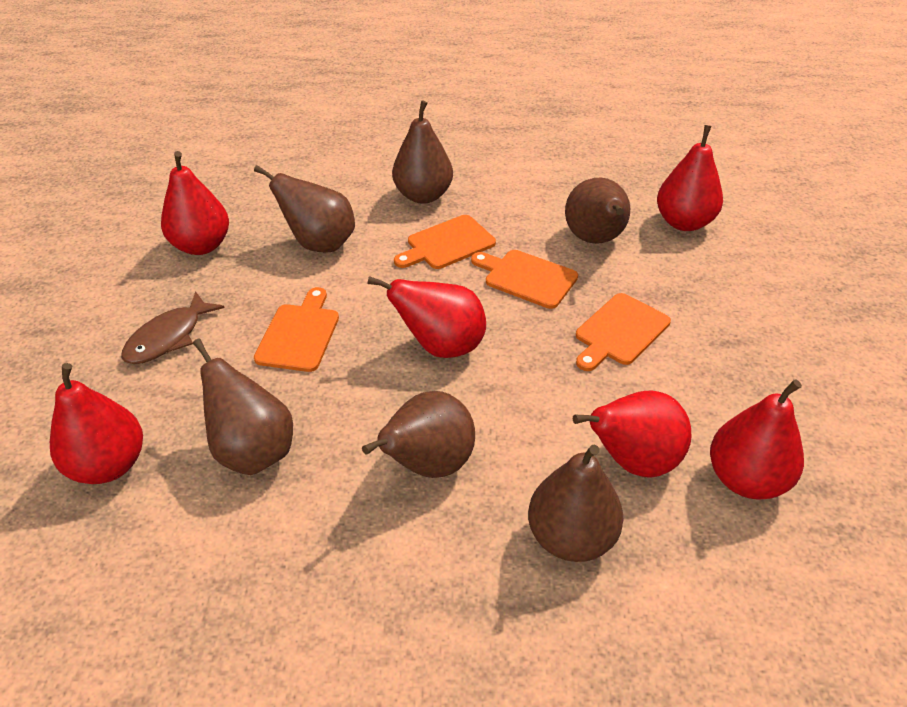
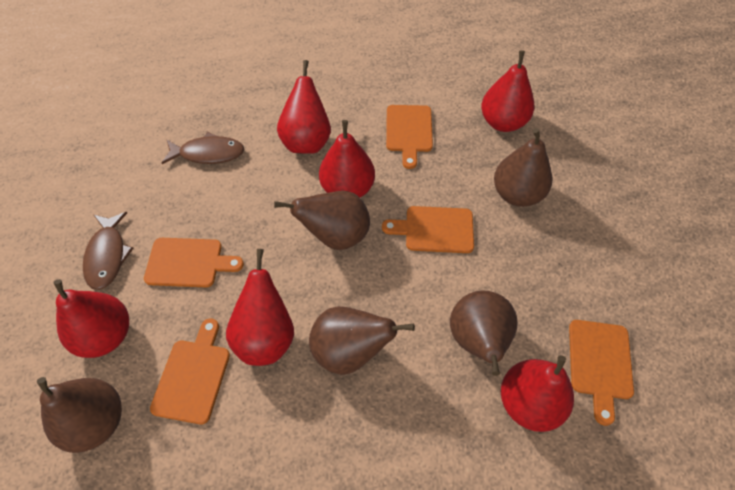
brown fish: 1 -> 2
brown pear: 6 -> 5
orange cutting board: 4 -> 5

